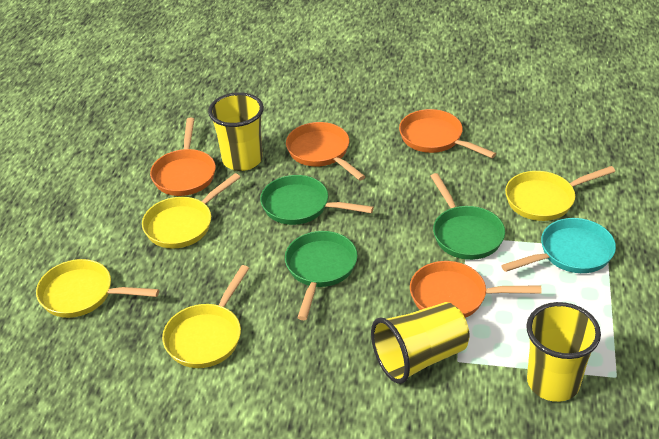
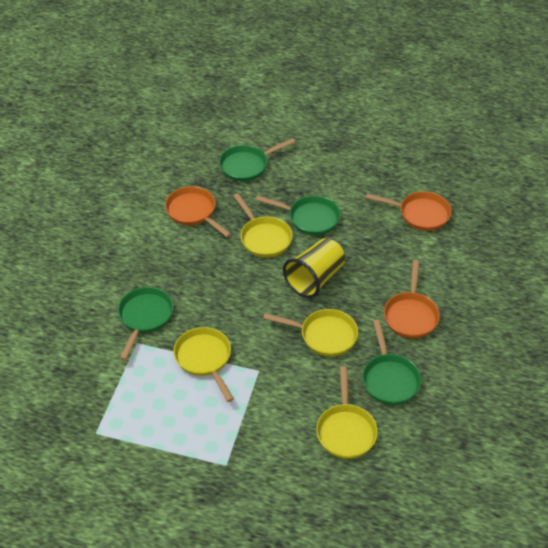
green pan: 3 -> 4
orange pan: 4 -> 3
turquoise pan: 1 -> 0
yellow cup: 3 -> 1

